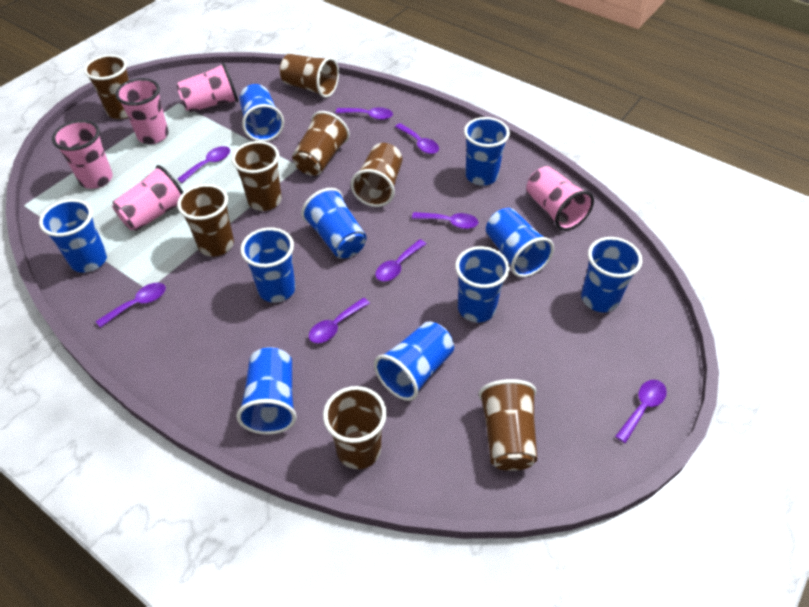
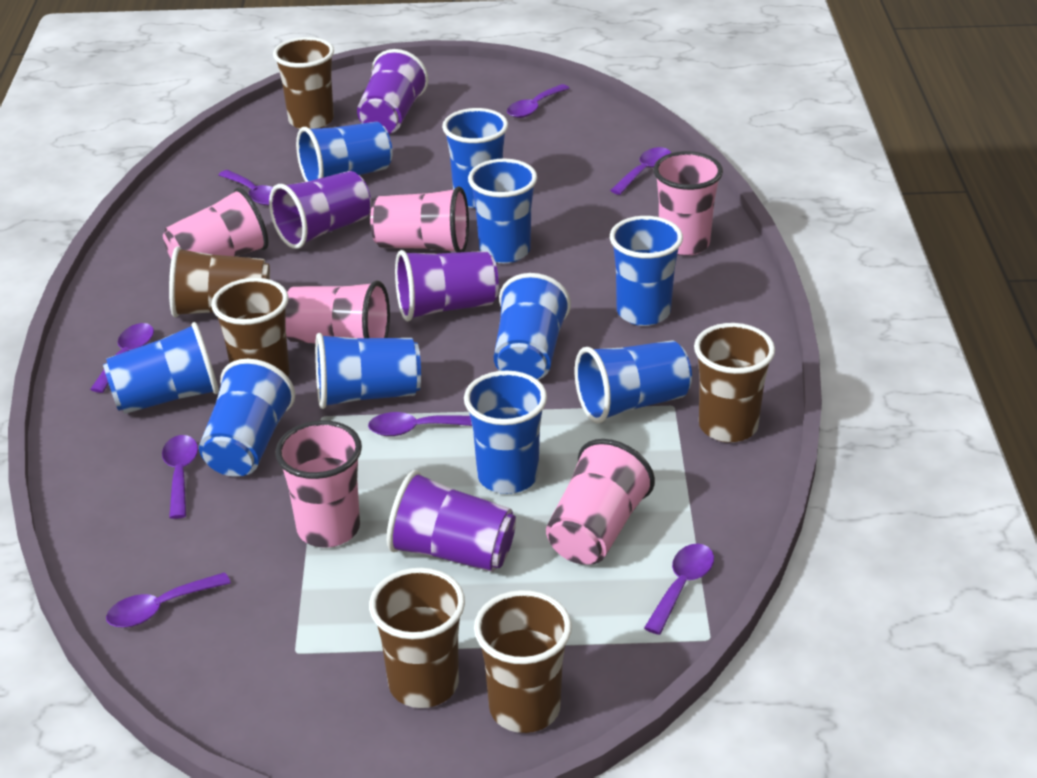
brown cup: 8 -> 6
pink cup: 5 -> 6
purple cup: 0 -> 4

